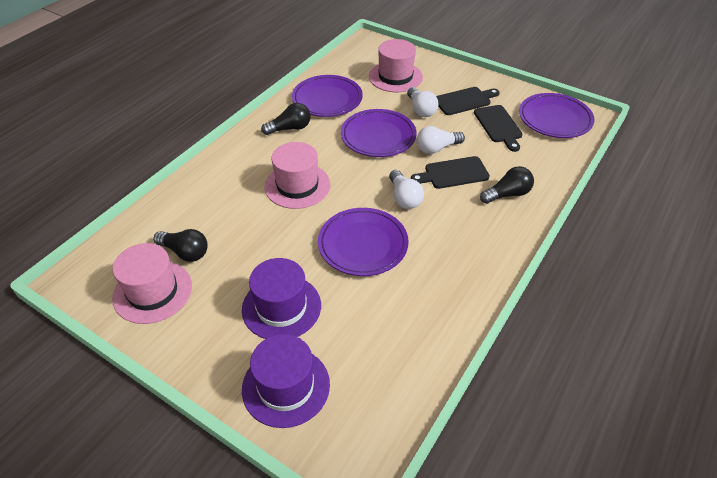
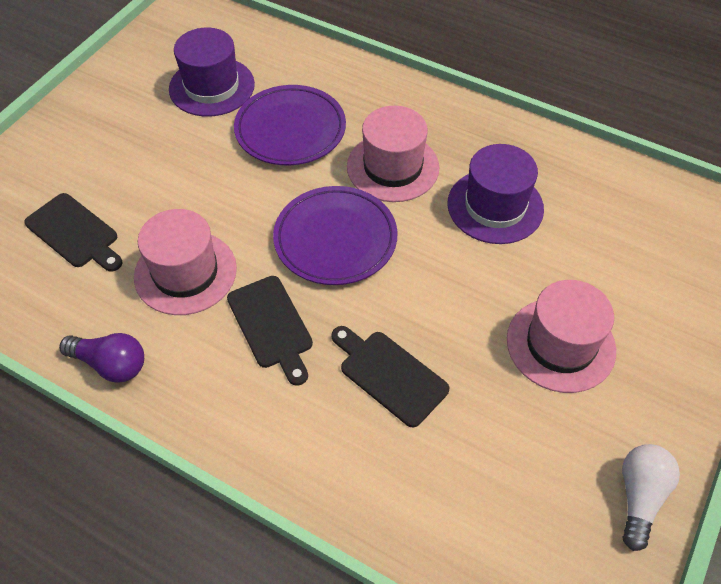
black light bulb: 3 -> 0
purple light bulb: 0 -> 1
purple plate: 4 -> 2
white light bulb: 3 -> 1

